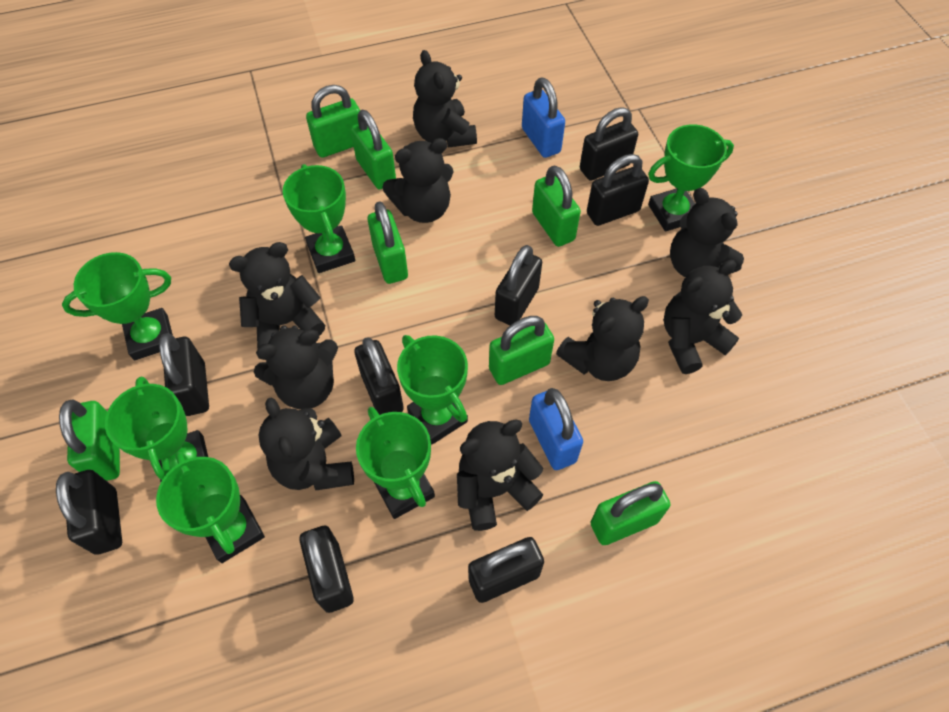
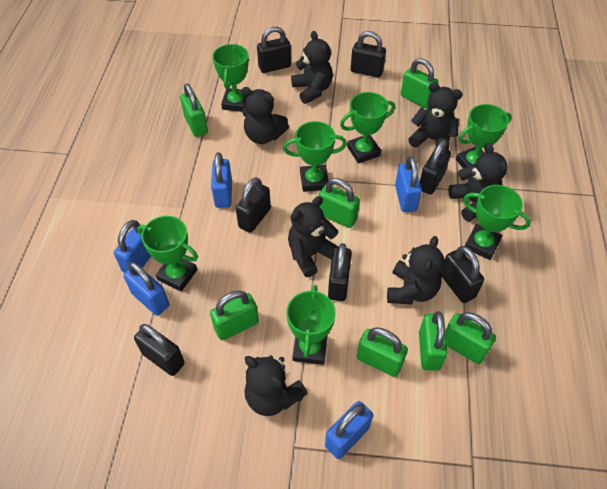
black padlock: 8 -> 7
black teddy bear: 9 -> 7
blue padlock: 2 -> 5

